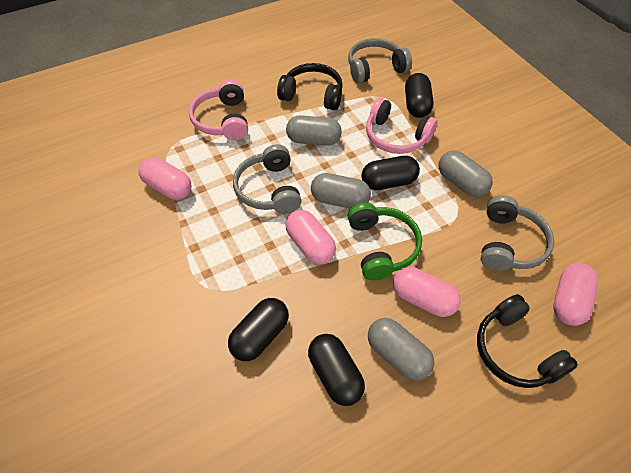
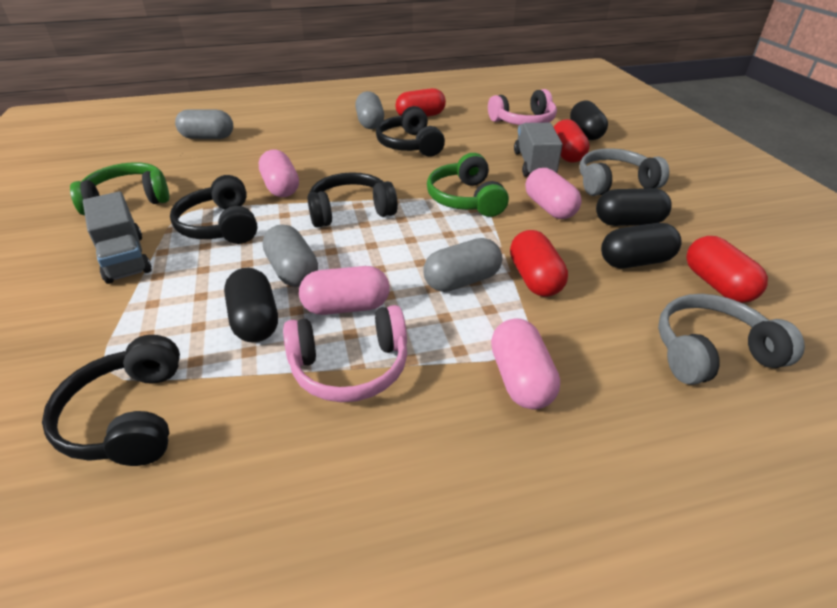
black headphones: 2 -> 4
green headphones: 1 -> 2
grey headphones: 3 -> 2
grey truck: 0 -> 2
red capsule: 0 -> 4

